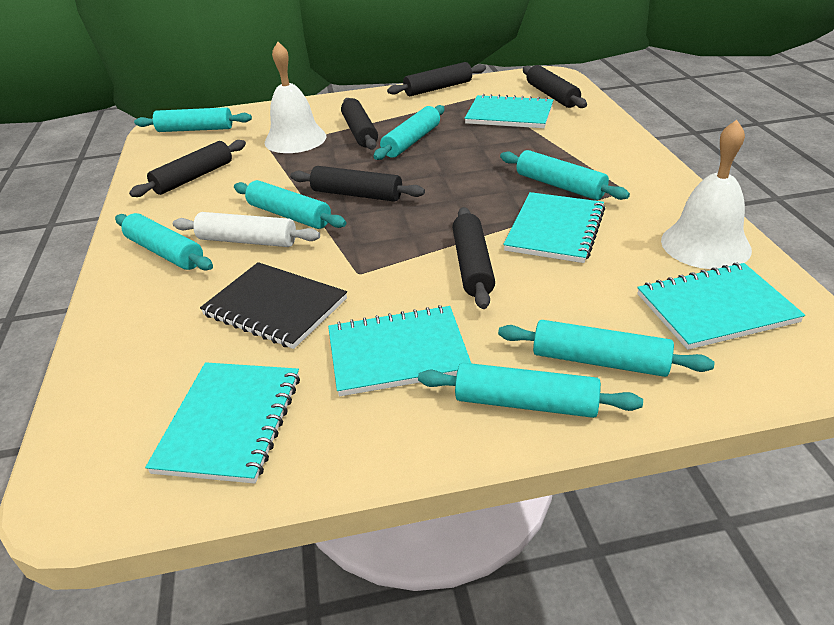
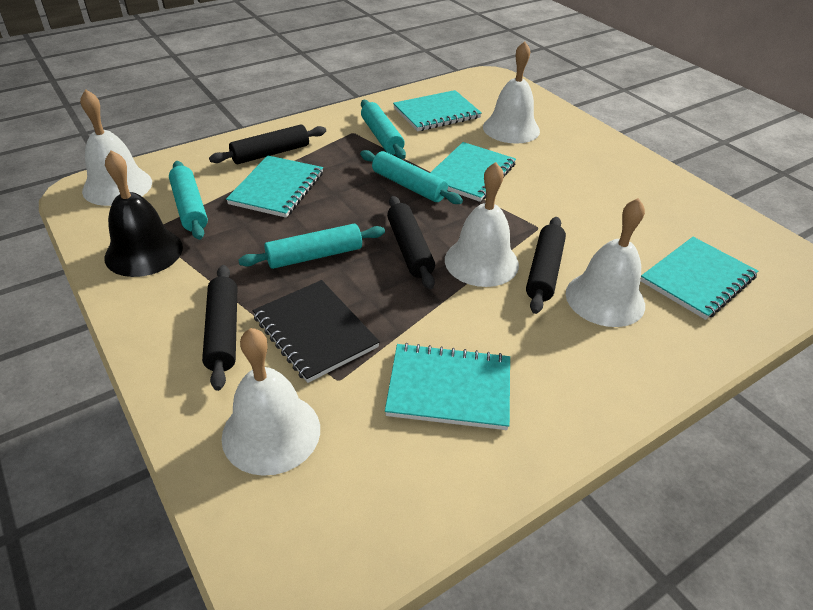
black bell: 0 -> 1
black rolling pin: 6 -> 4
turquoise rolling pin: 7 -> 4
white bell: 2 -> 5
white rolling pin: 1 -> 0

